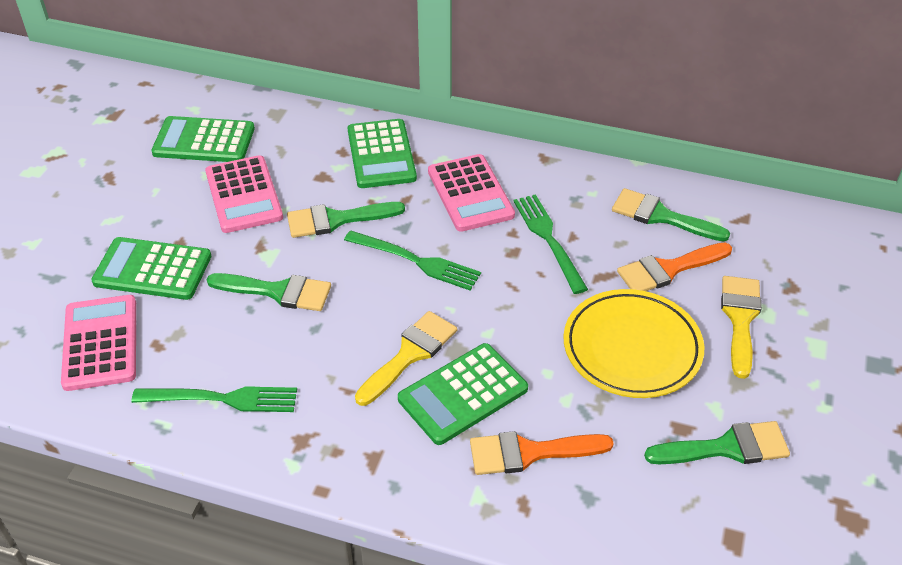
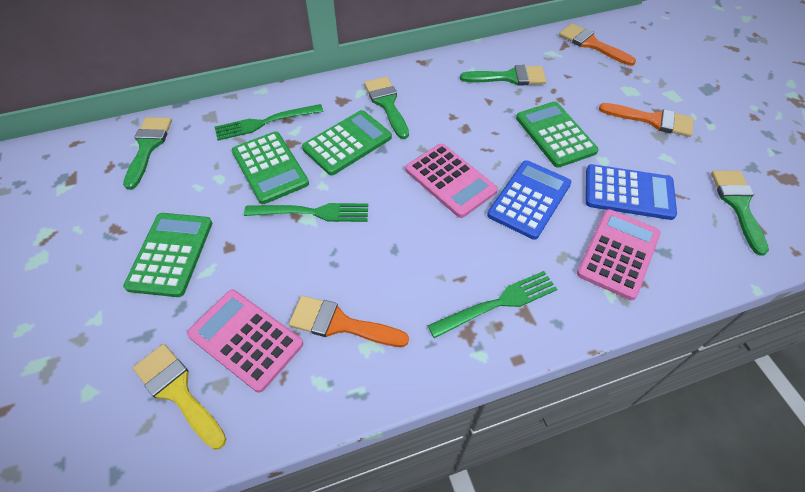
blue calculator: 0 -> 2
orange brush: 2 -> 3
yellow brush: 2 -> 1
yellow plate: 1 -> 0

